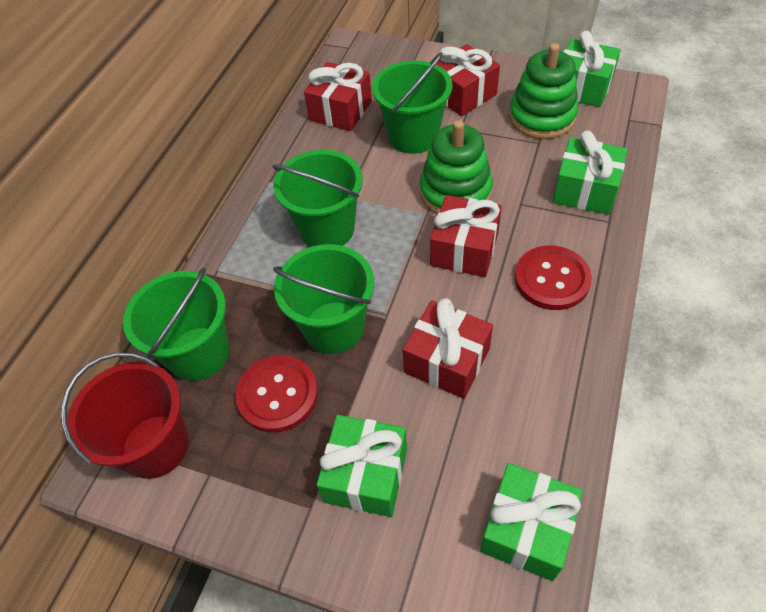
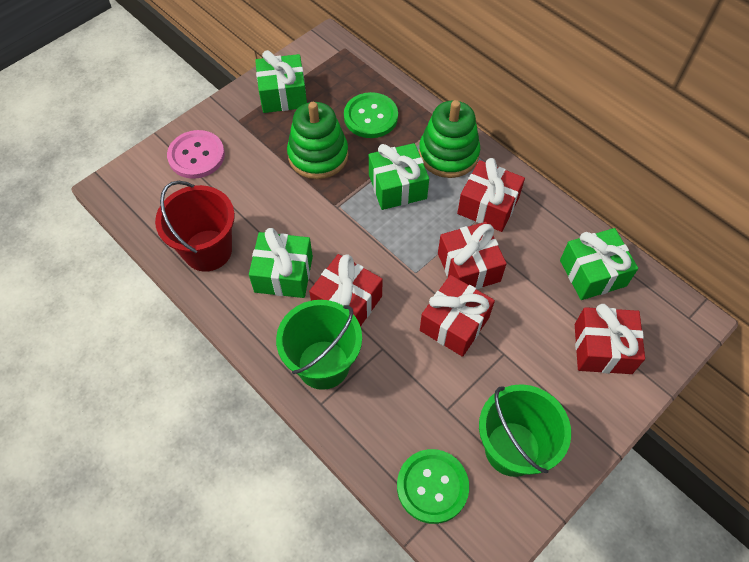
green bucket: 4 -> 2
green button: 0 -> 2
pink button: 0 -> 1
red button: 2 -> 0
red gift: 4 -> 5

